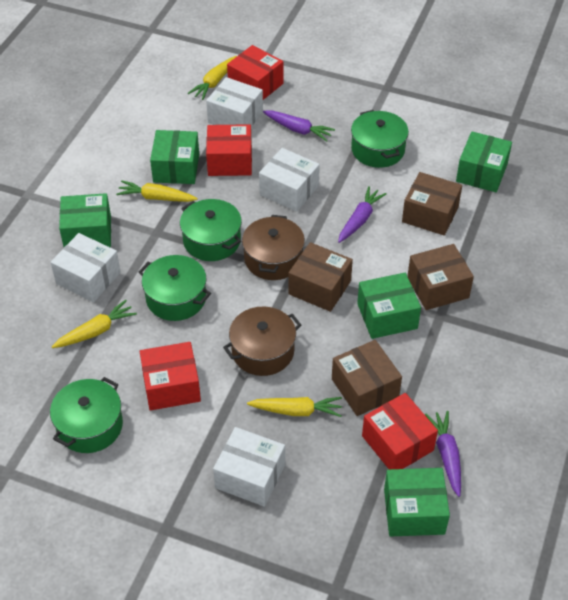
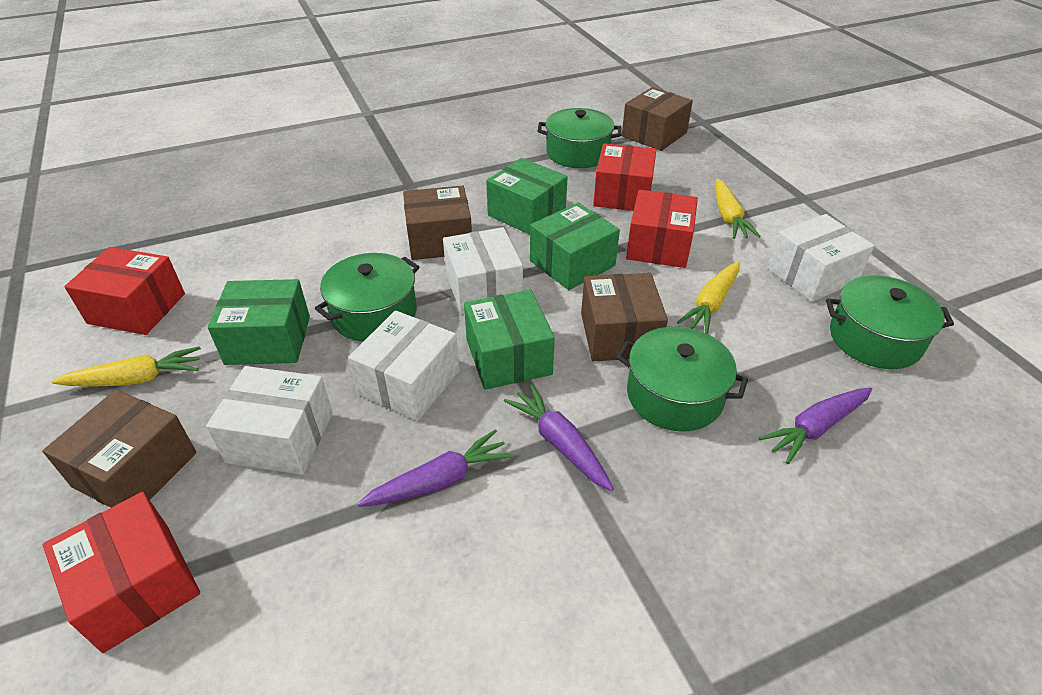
brown pot: 2 -> 0
green box: 5 -> 4
yellow carrot: 4 -> 3

